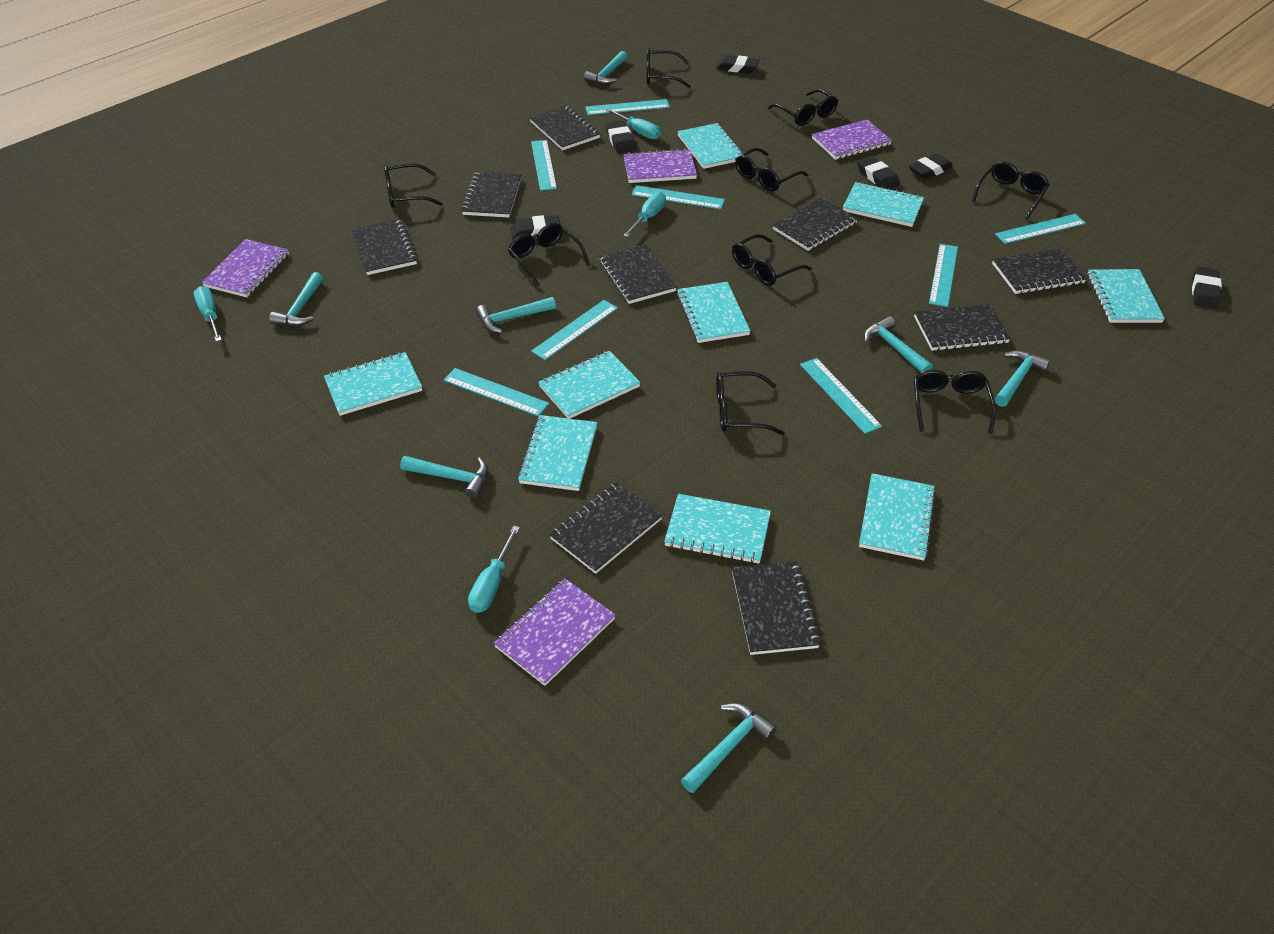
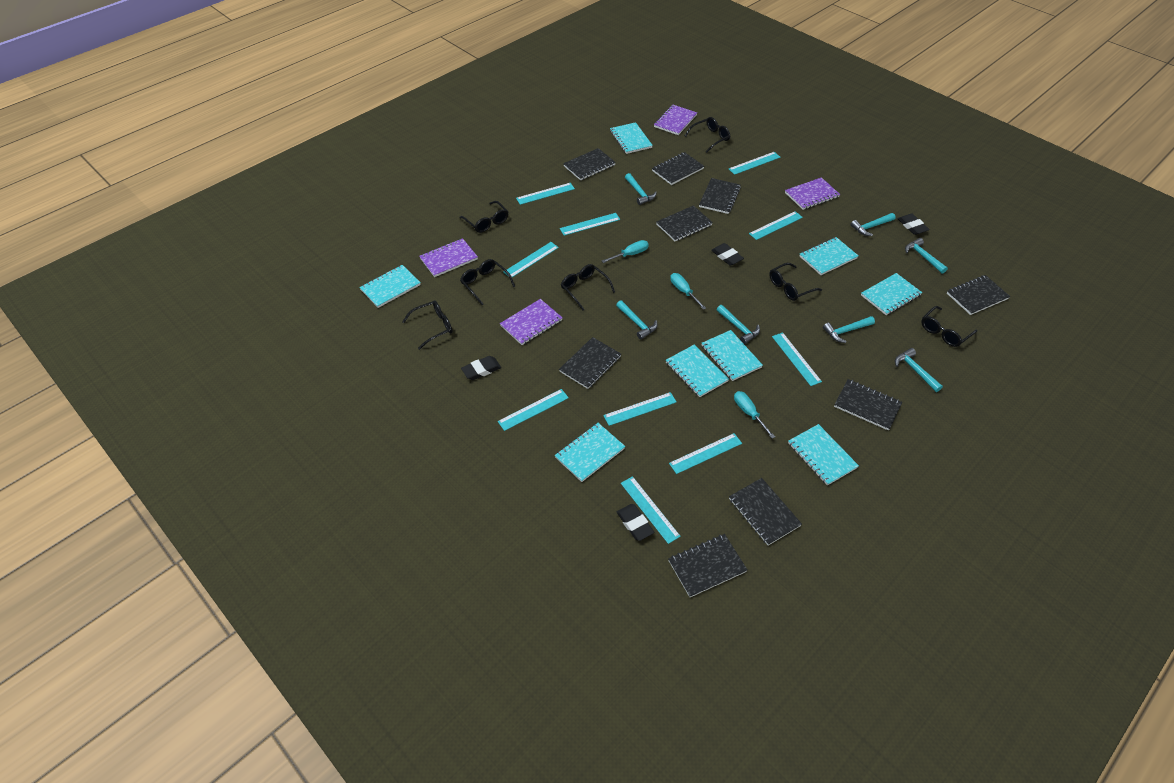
black eraser: 6 -> 4
black glasses: 9 -> 7
turquoise notebook: 9 -> 8
turquoise ruler: 8 -> 10
turquoise screwdriver: 4 -> 3

